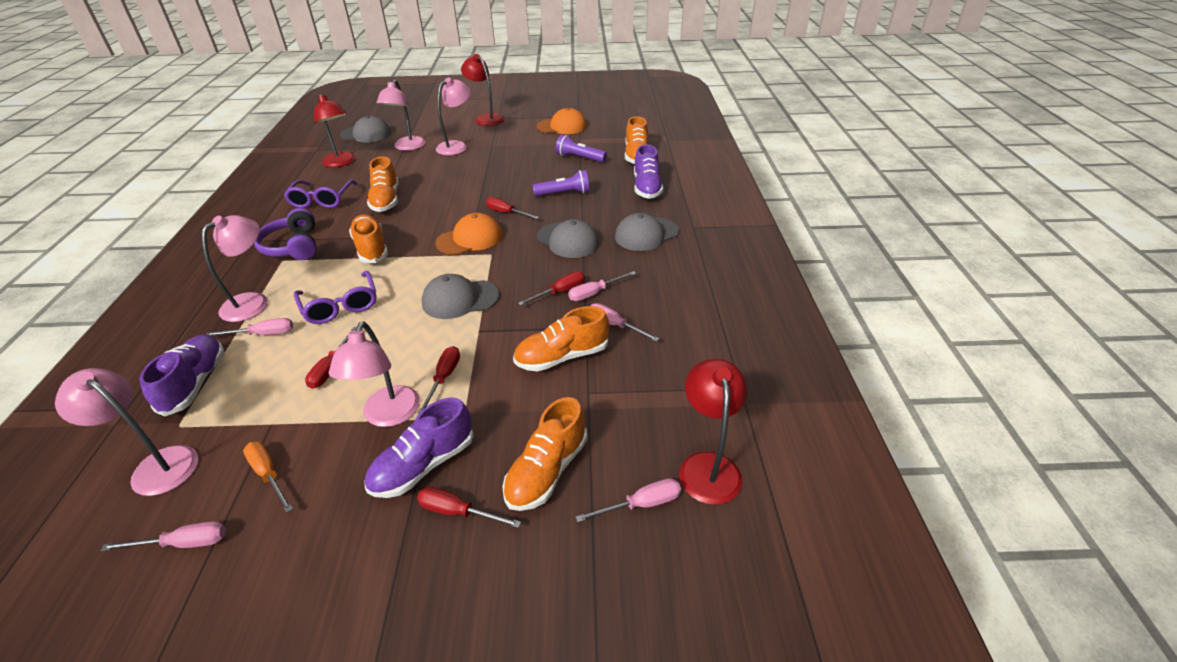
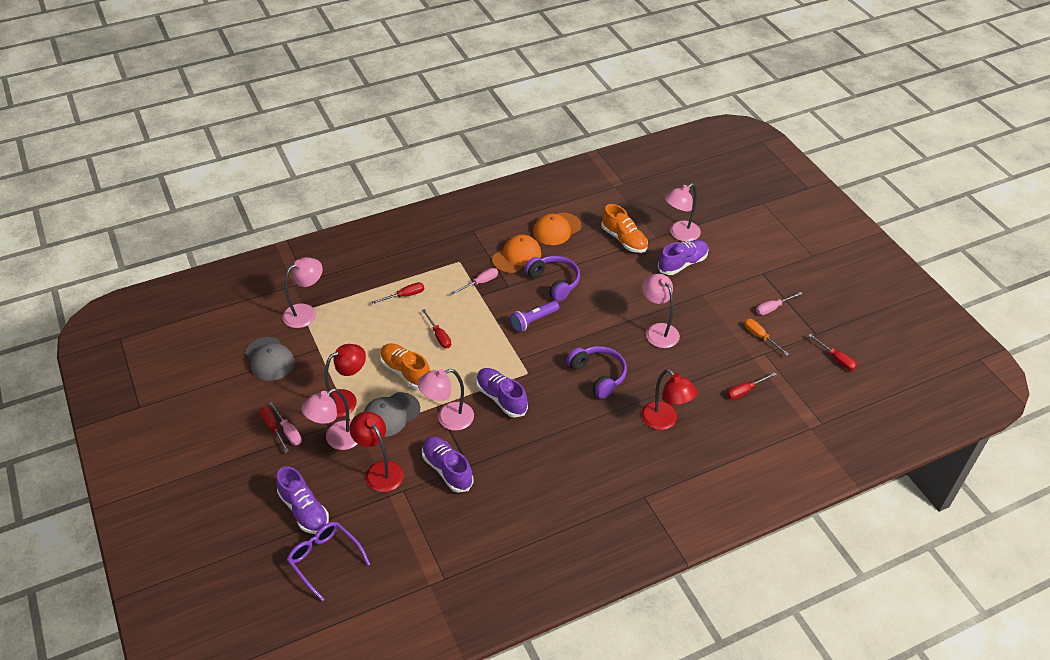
grey cap: 4 -> 2
orange shoe: 5 -> 2
pink screwdriver: 5 -> 3
purple flashlight: 2 -> 1
purple glasses: 2 -> 1
purple headphones: 1 -> 2
purple shoe: 3 -> 4

